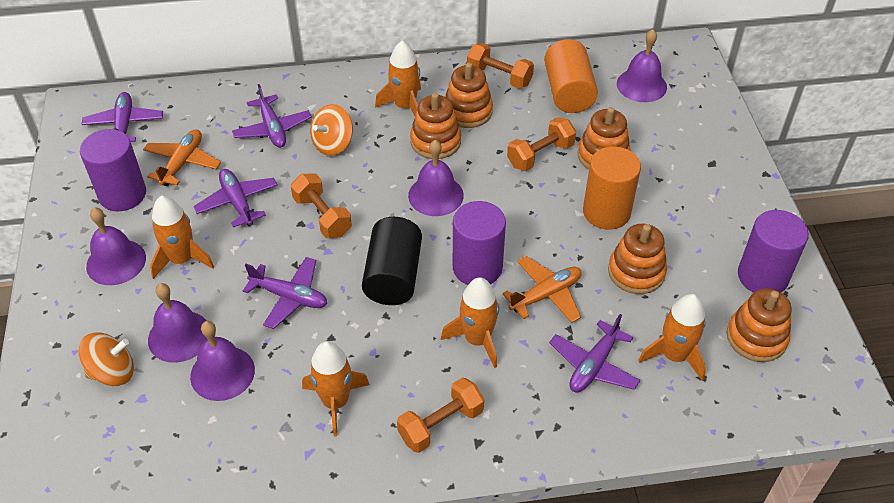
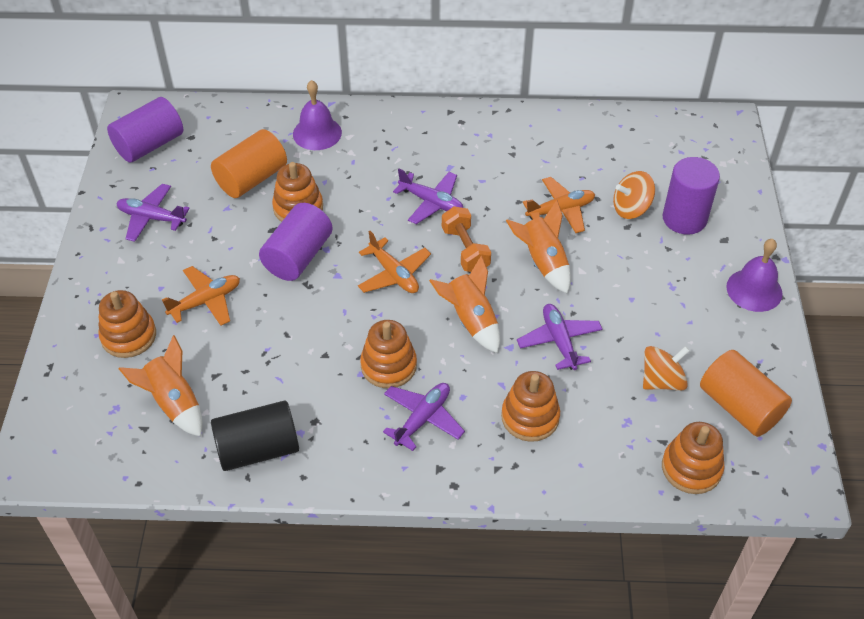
orange dumbbell: 4 -> 1
orange plane: 2 -> 3
orange rocket: 5 -> 3
purple bell: 5 -> 2
purple plane: 5 -> 4

